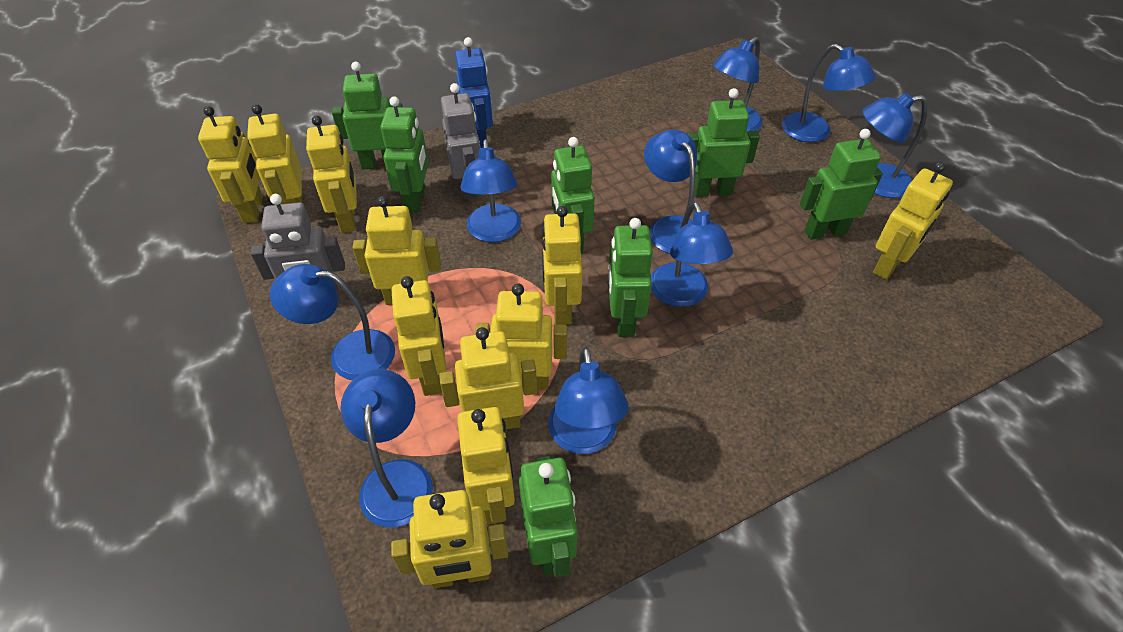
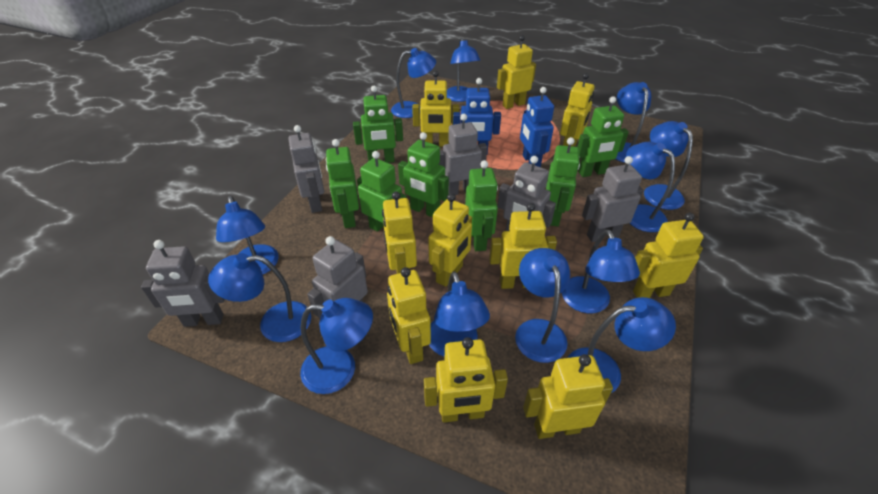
blue lamp: 9 -> 12
blue robot: 1 -> 2
grey robot: 2 -> 6
yellow robot: 11 -> 10

